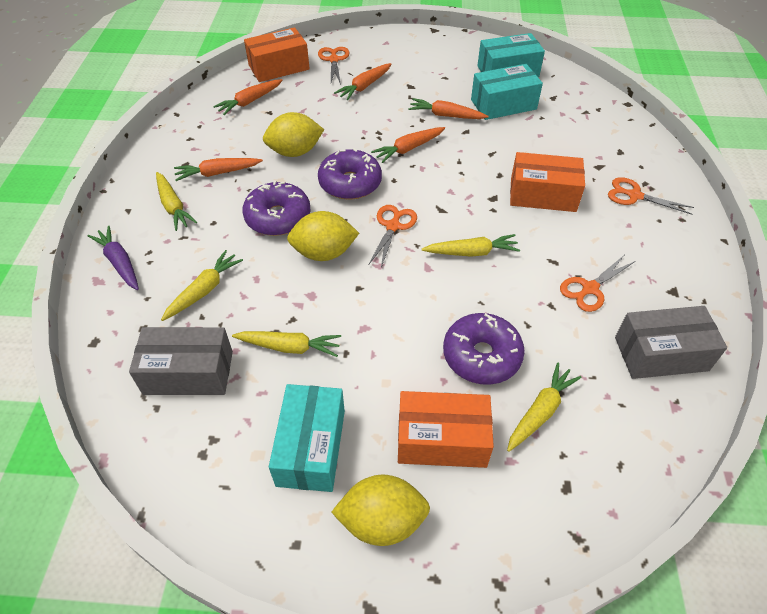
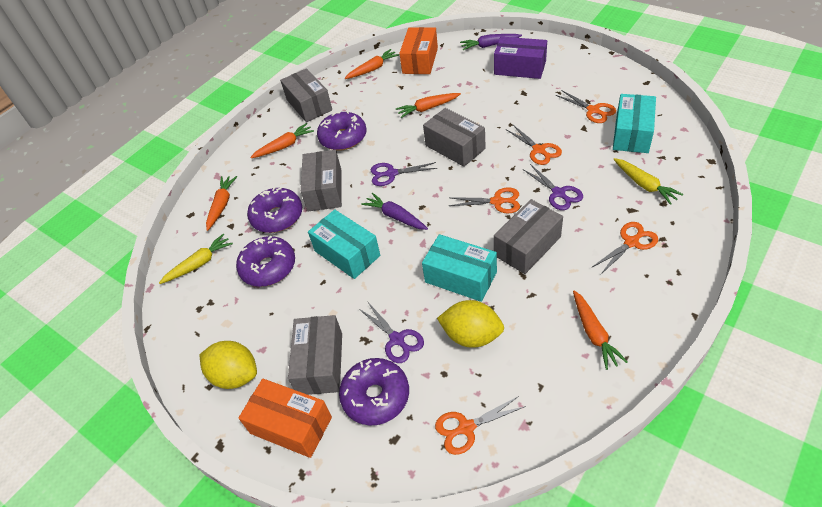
grey box: 2 -> 5
orange box: 3 -> 2
orange scissors: 4 -> 5
purple box: 0 -> 1
purple carrot: 1 -> 2
purple donut: 3 -> 4
purple scissors: 0 -> 3
yellow carrot: 5 -> 2
yellow lemon: 3 -> 2

